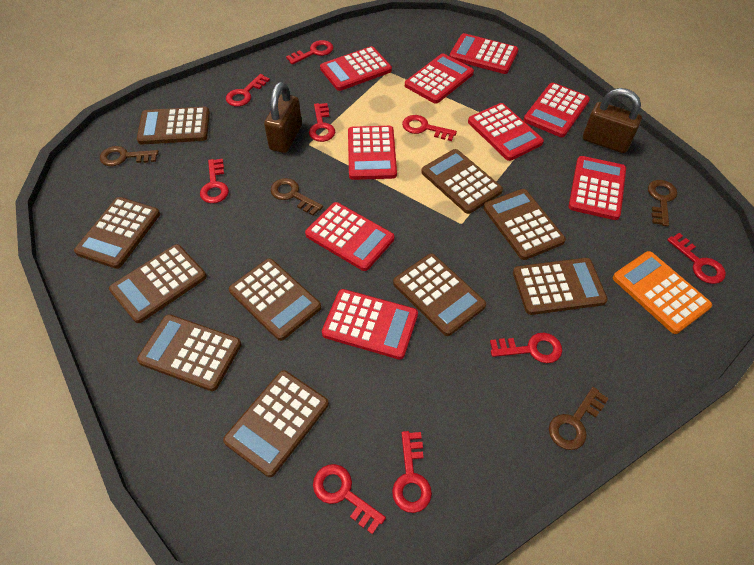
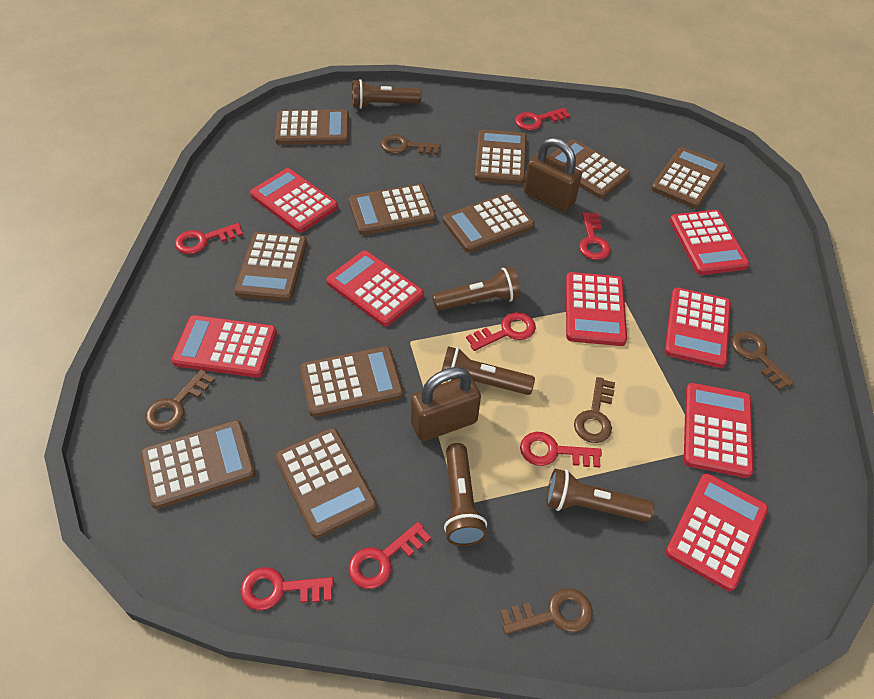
brown flashlight: 0 -> 5
brown key: 4 -> 5
orange calculator: 1 -> 0
red calculator: 9 -> 8
red key: 9 -> 7

